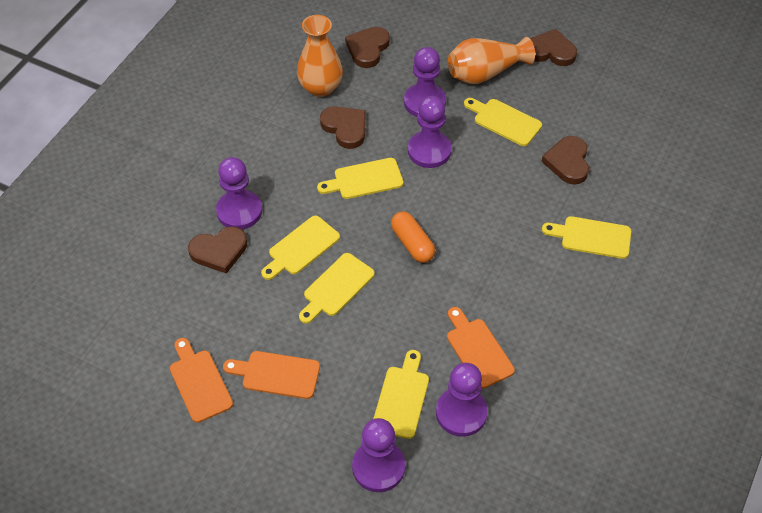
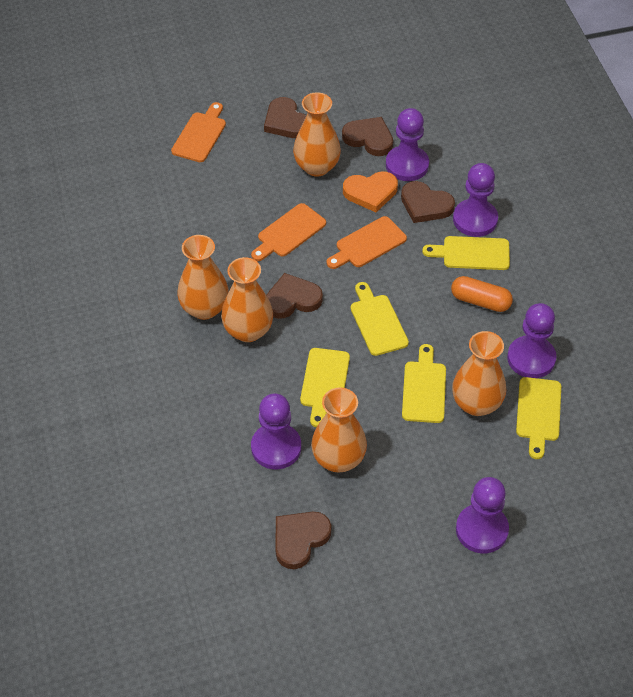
orange heart: 0 -> 1
orange vase: 2 -> 5
yellow cutting board: 6 -> 5

